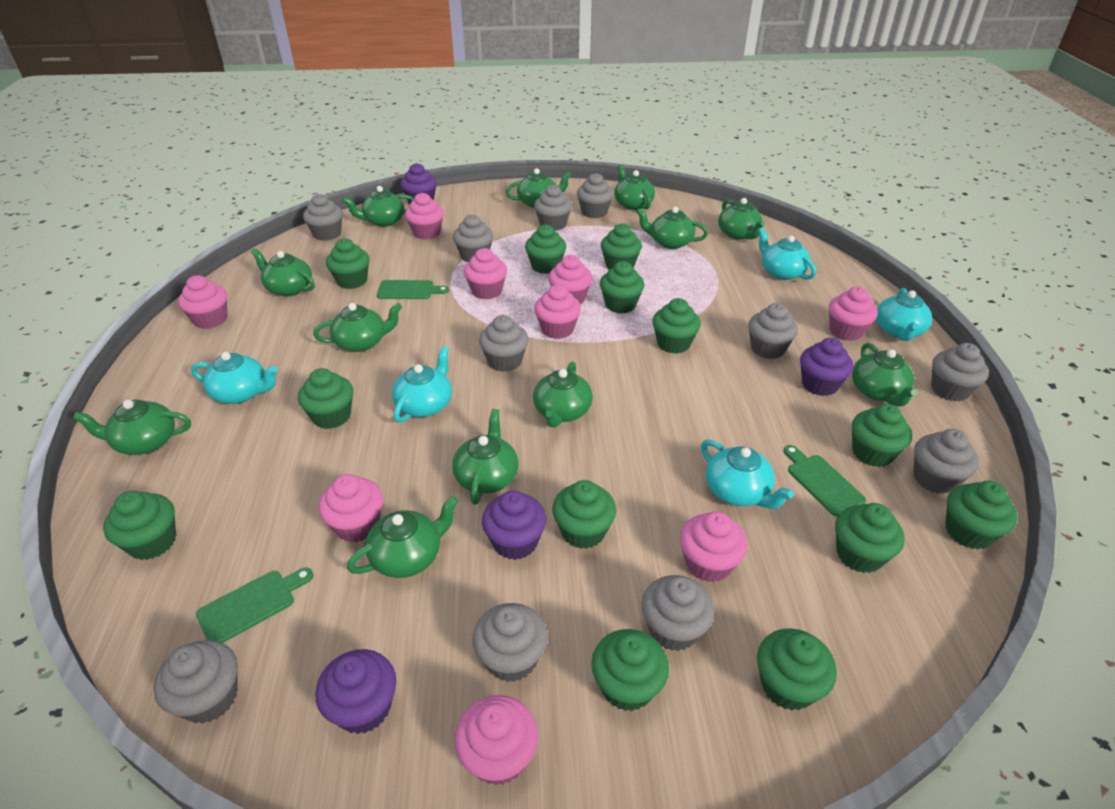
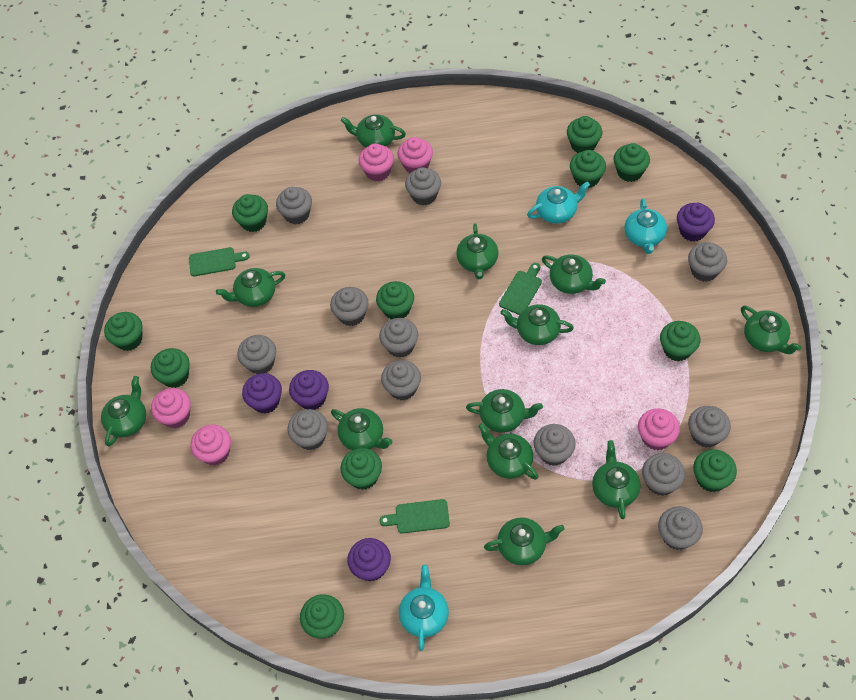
green cupcake: 13 -> 11
grey cupcake: 11 -> 12
pink cupcake: 9 -> 5
turquoise teapot: 5 -> 3

